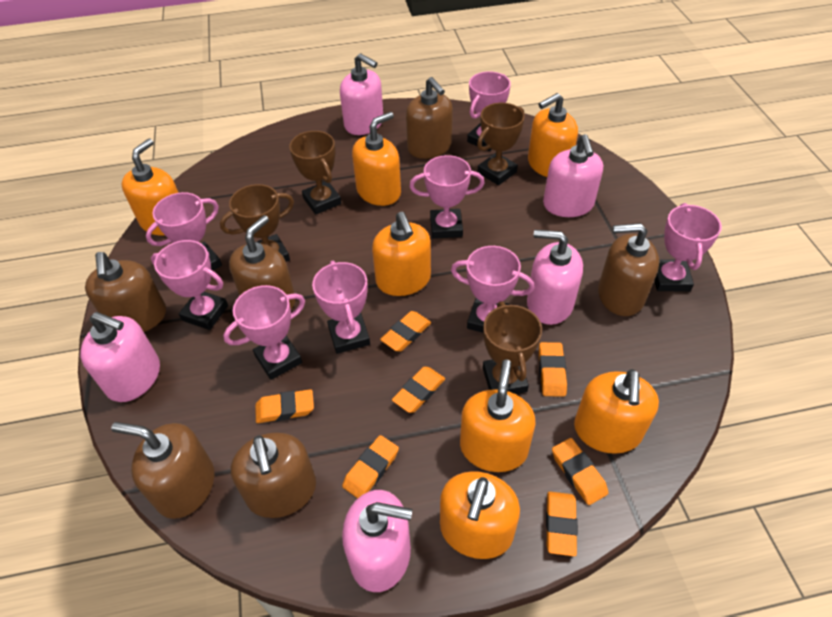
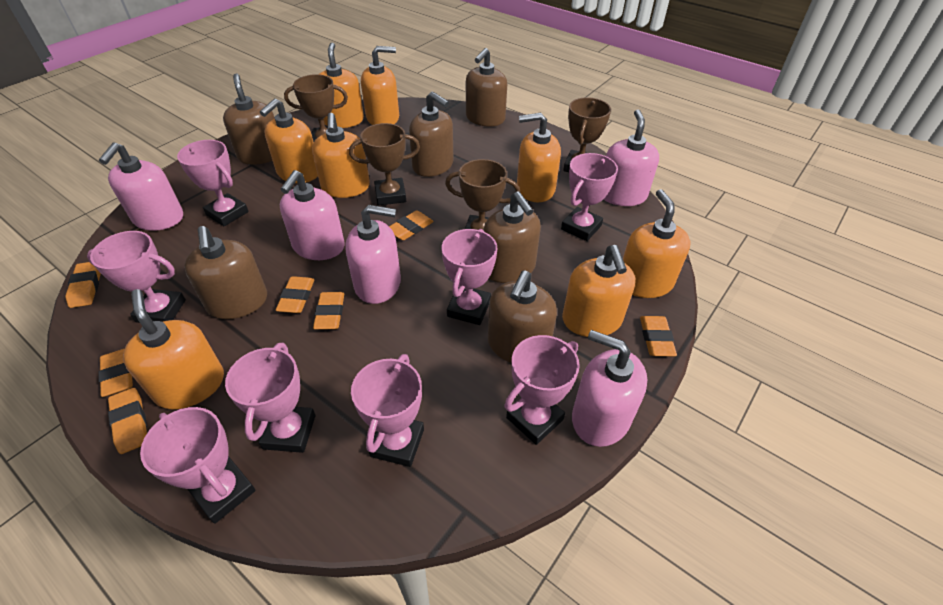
orange soap dispenser: 7 -> 8

